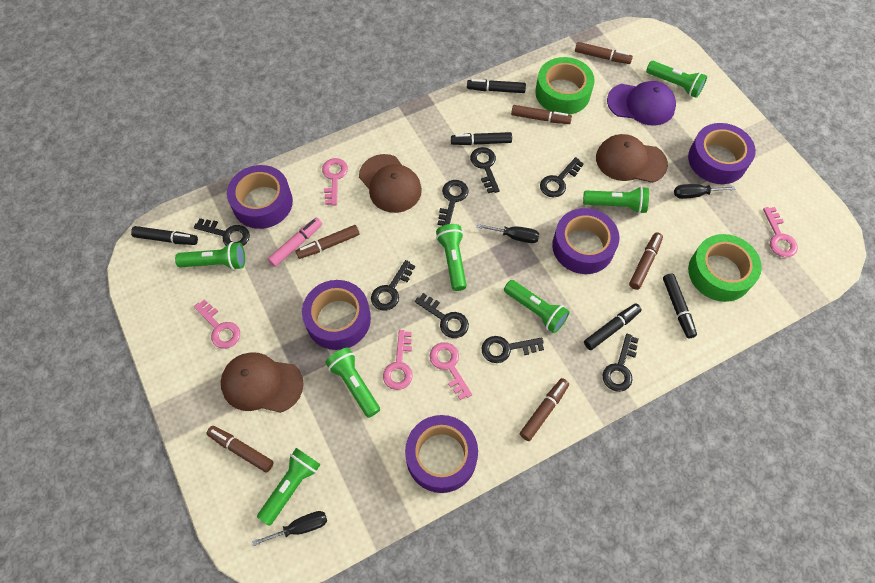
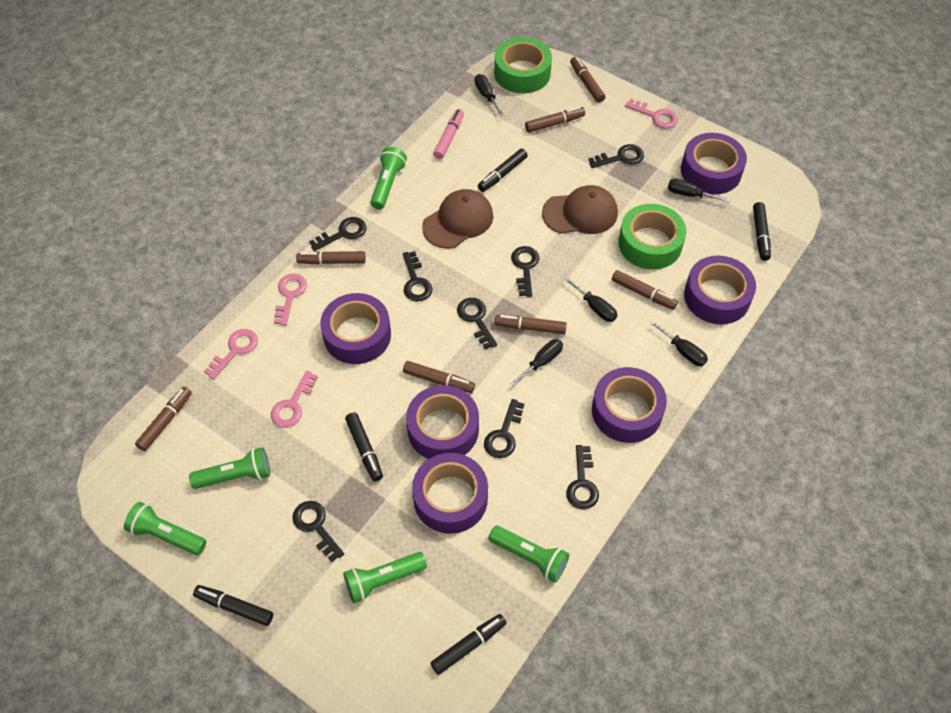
black screwdriver: 3 -> 5
brown cap: 3 -> 2
brown marker: 6 -> 7
green flashlight: 7 -> 5
pink key: 5 -> 4
purple cap: 1 -> 0
purple tape: 5 -> 6

